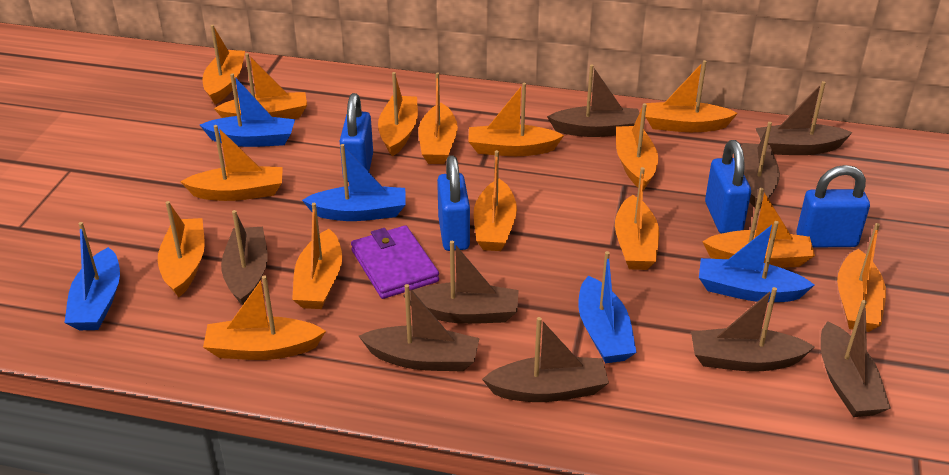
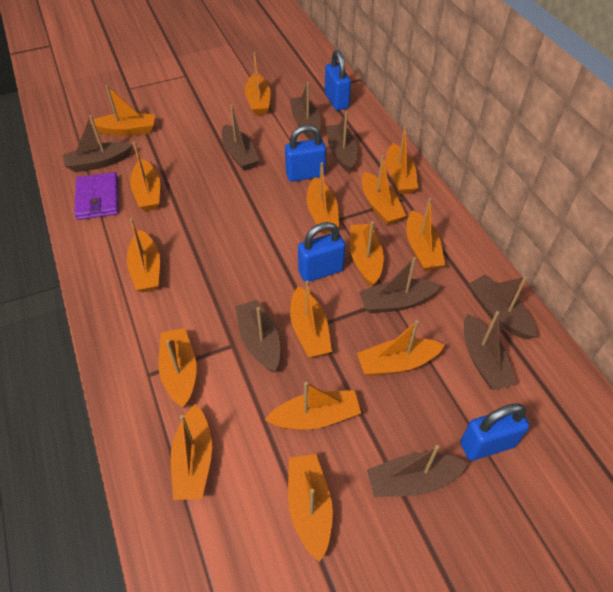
blue boat: 5 -> 0

